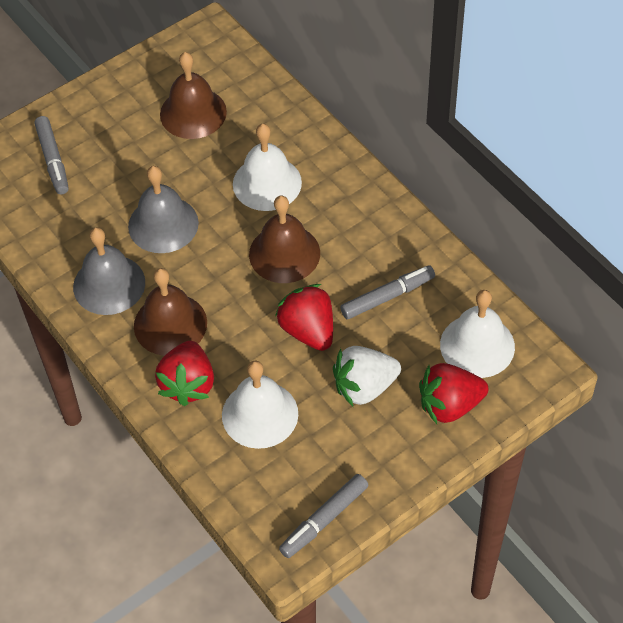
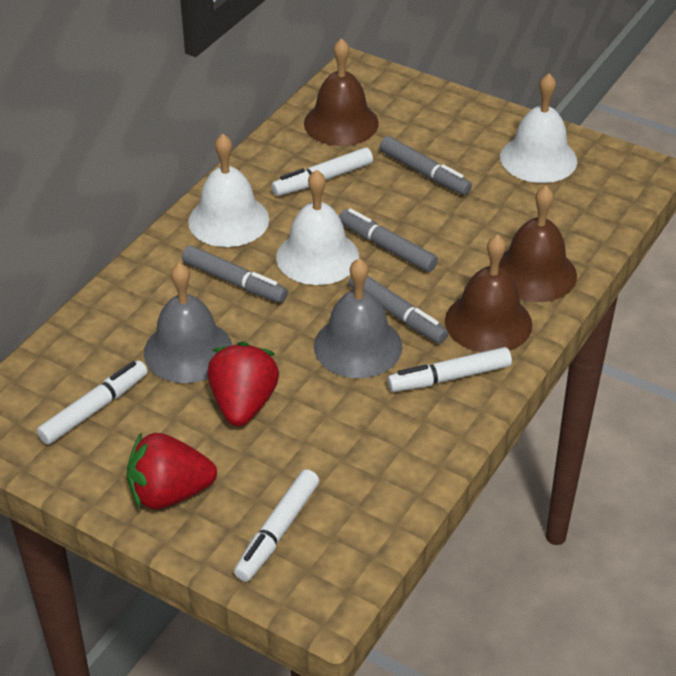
grey marker: 3 -> 4
red strawberry: 3 -> 2
white marker: 0 -> 4
white strawberry: 1 -> 0

